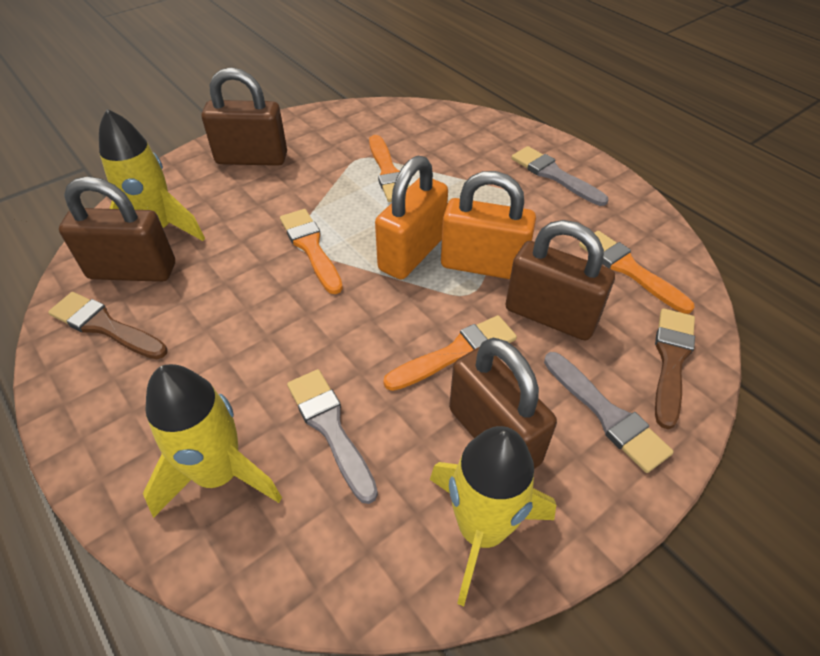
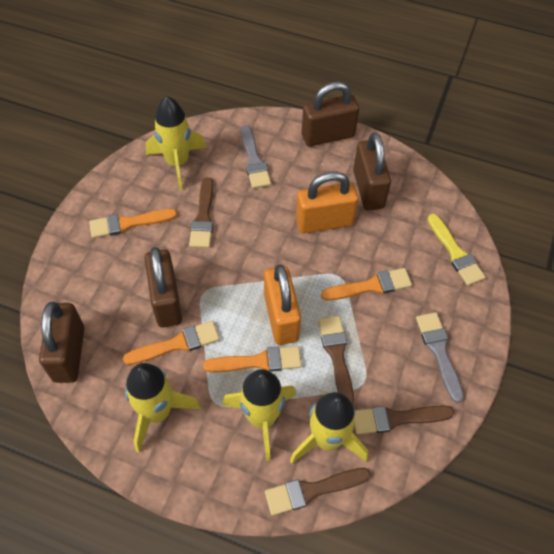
brown brush: 2 -> 4
grey brush: 3 -> 2
yellow brush: 0 -> 1
yellow rocket: 3 -> 4

